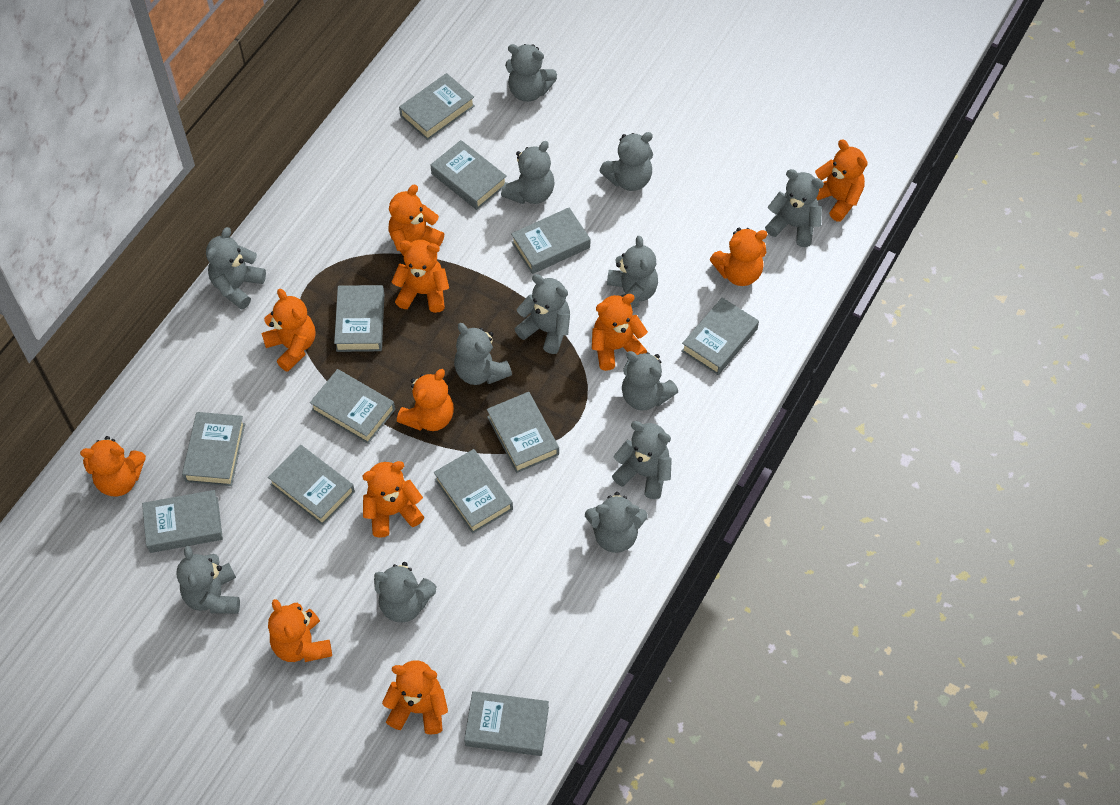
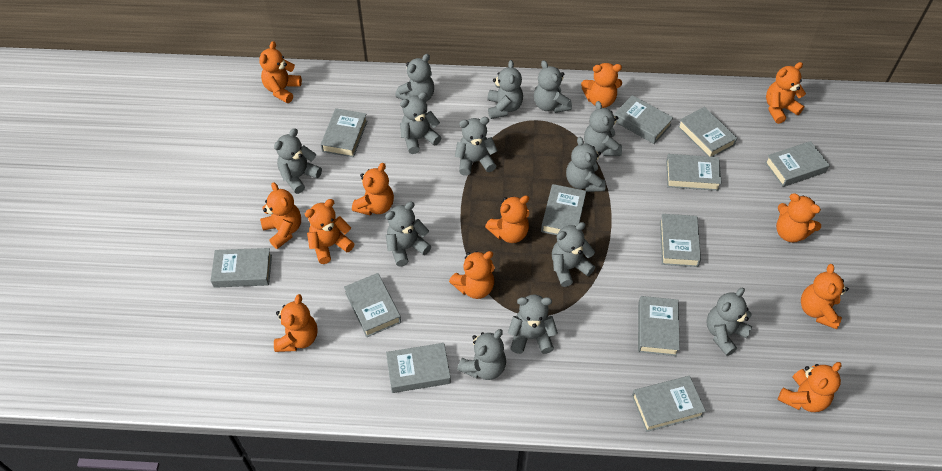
orange teddy bear: 11 -> 12

